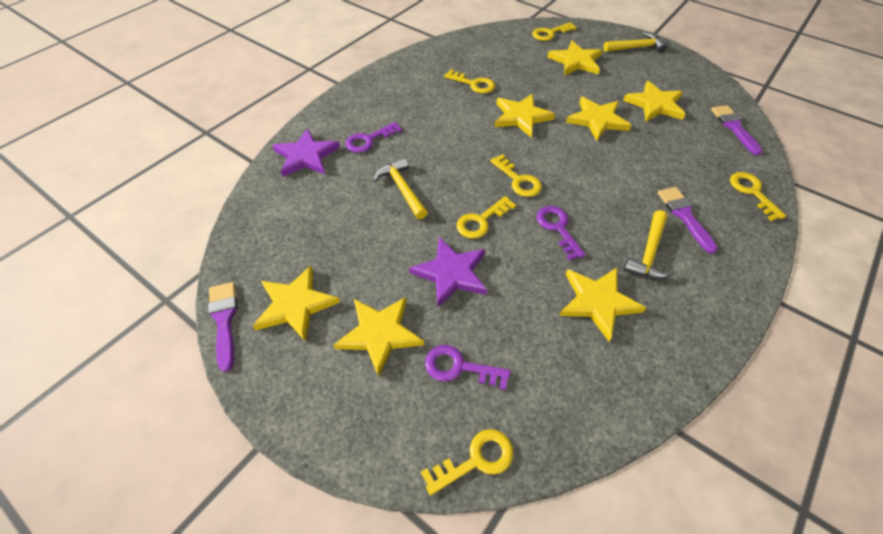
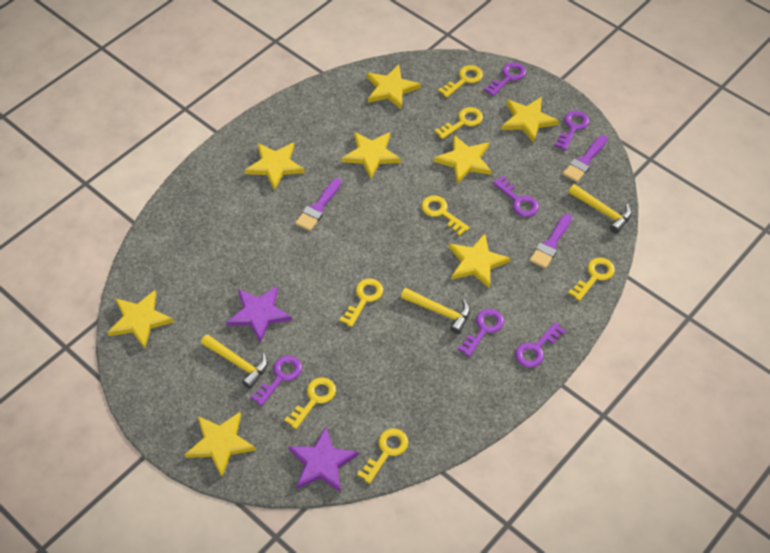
purple key: 3 -> 6
yellow key: 6 -> 7
yellow star: 7 -> 8

